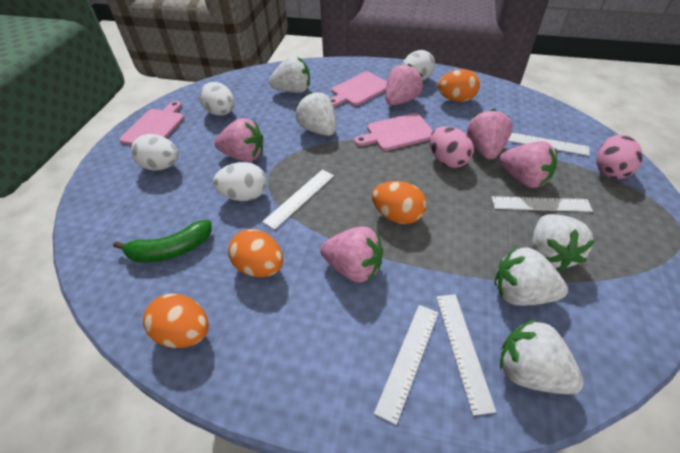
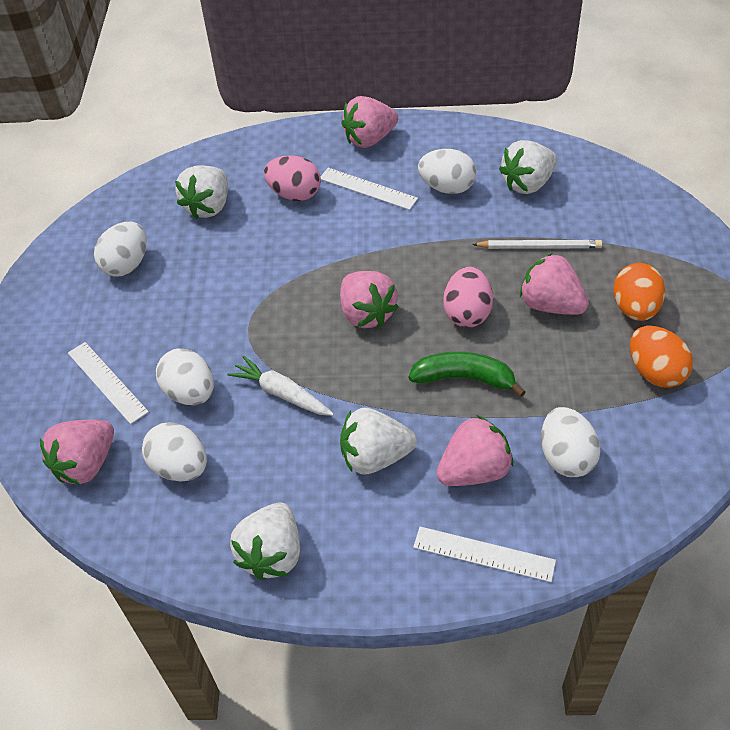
orange egg: 4 -> 2
pink cutting board: 3 -> 0
white carrot: 0 -> 1
white egg: 4 -> 5
white pencil: 0 -> 1
white ruler: 5 -> 3
white strawberry: 5 -> 4

